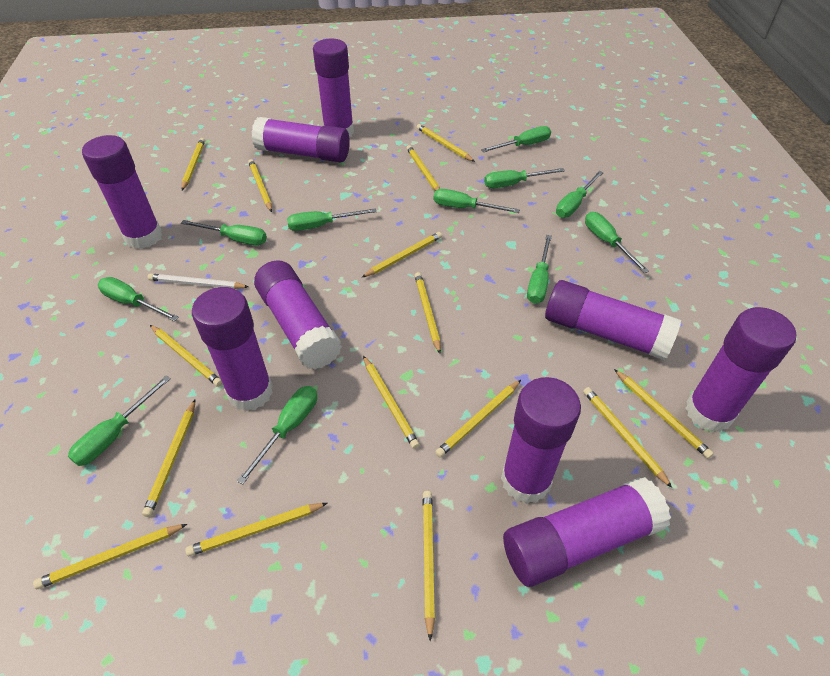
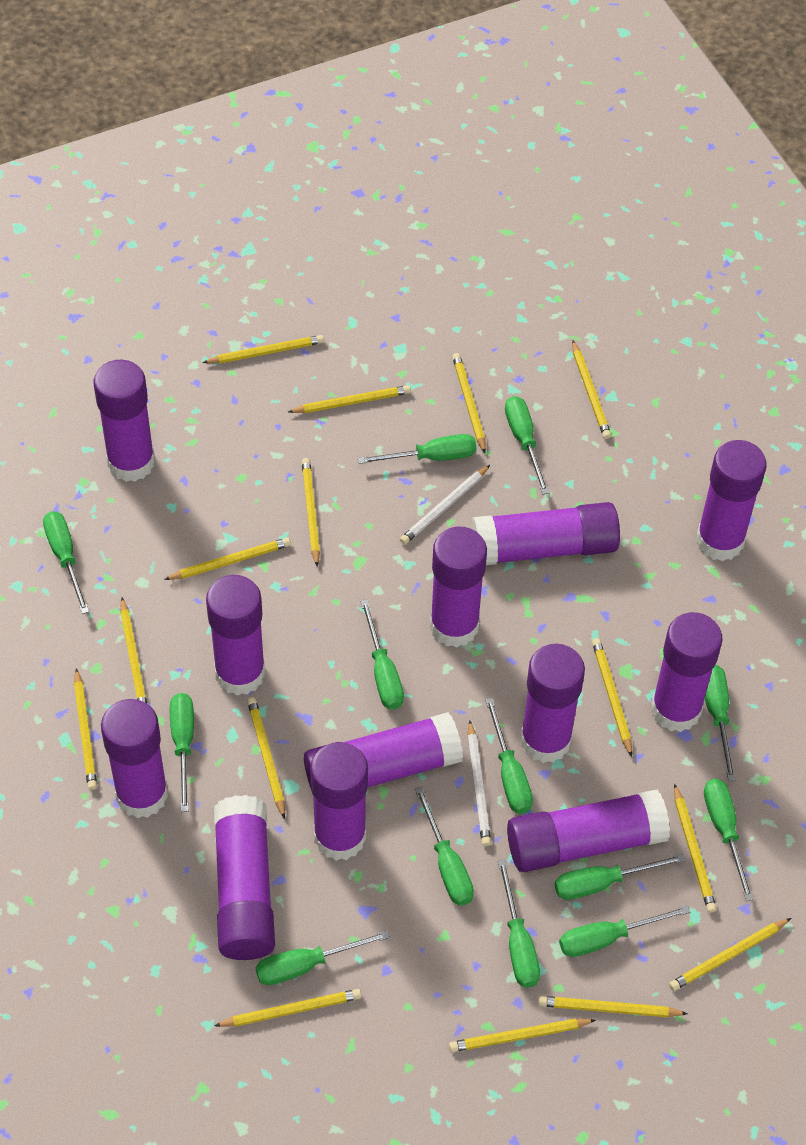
green screwdriver: 11 -> 13
purple glue stick: 9 -> 12
white pencil: 1 -> 2

